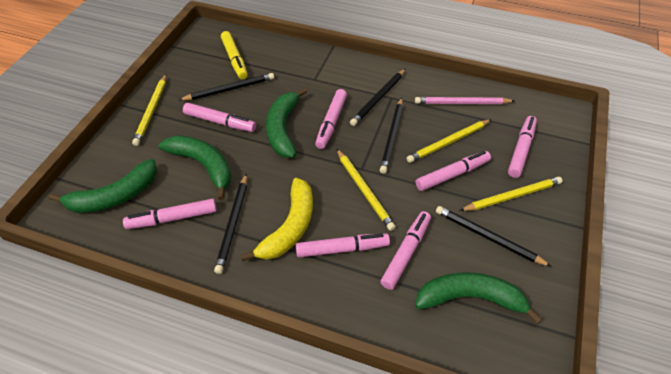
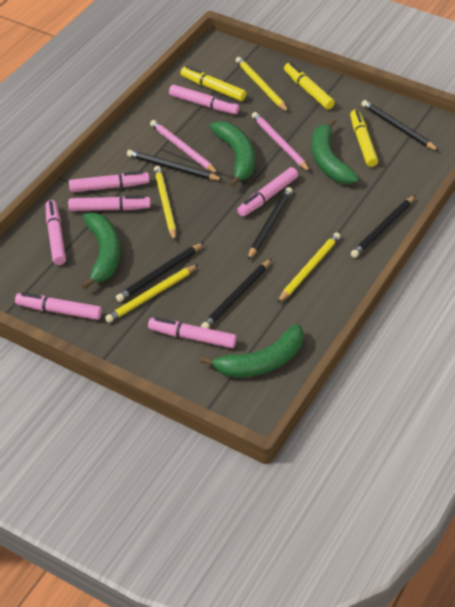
black pencil: 5 -> 6
pink pencil: 1 -> 2
yellow banana: 1 -> 0
yellow marker: 1 -> 3

